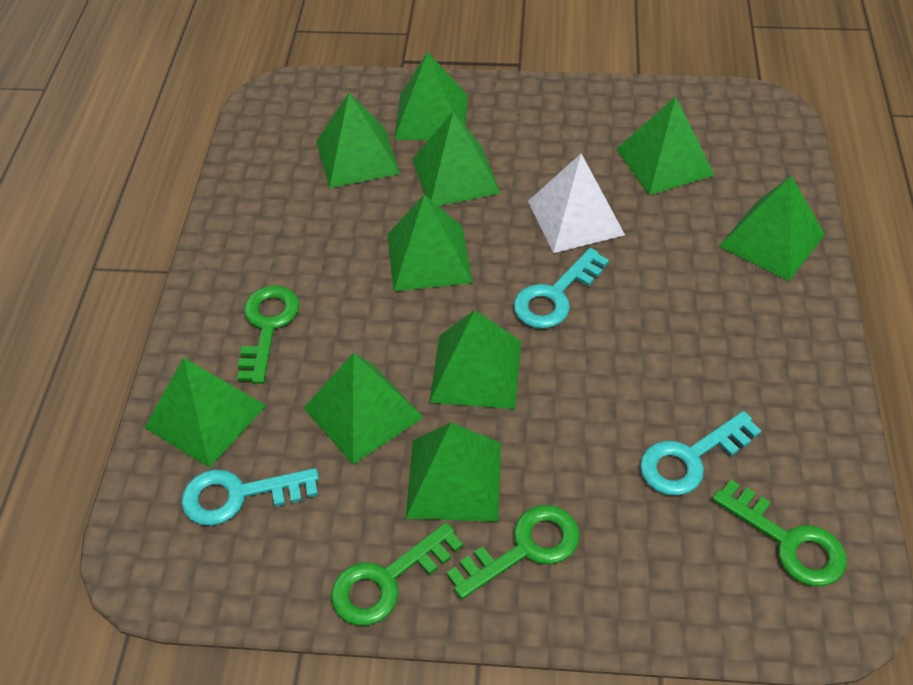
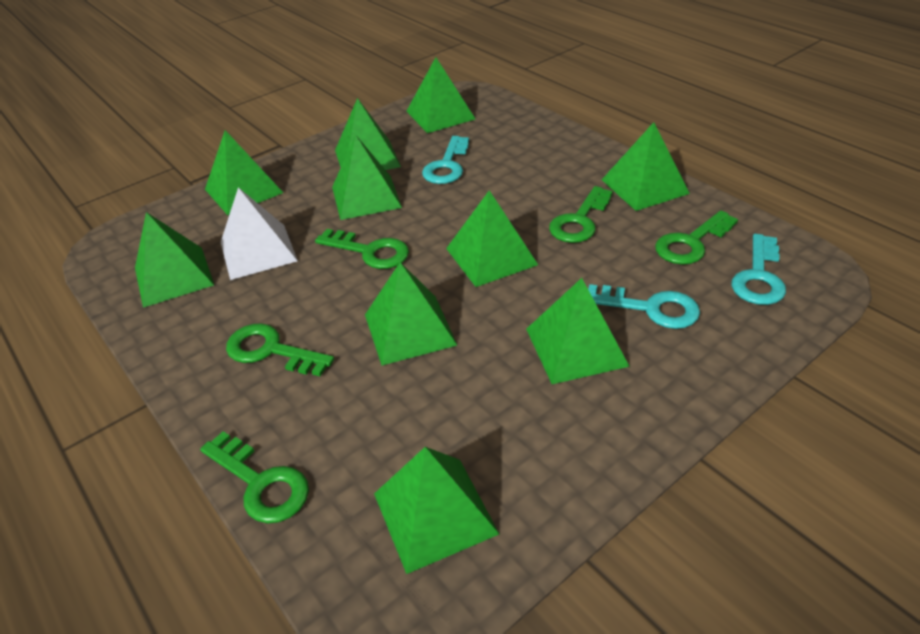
green key: 4 -> 5

